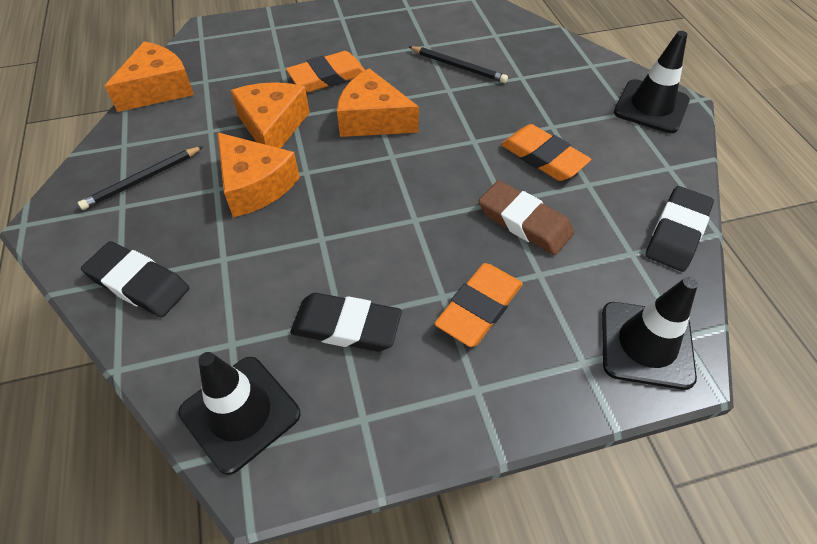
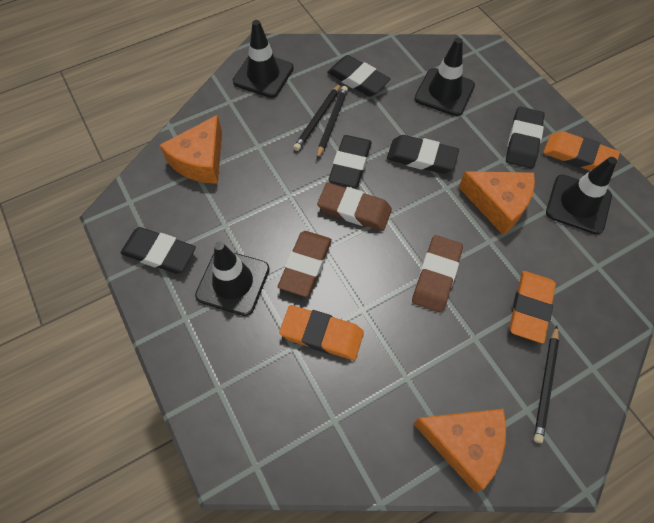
black eraser: 3 -> 5
black pencil: 2 -> 3
black traffic cone: 3 -> 4
brown eraser: 1 -> 3
orange cheese: 4 -> 3

